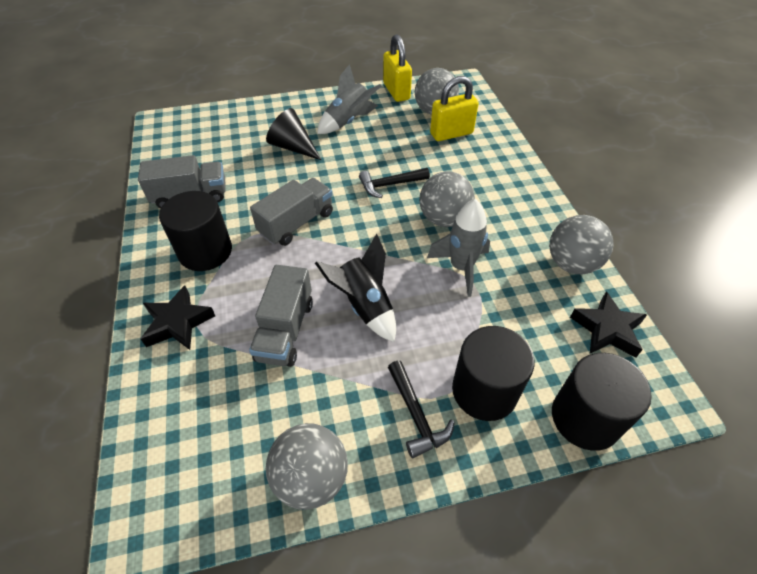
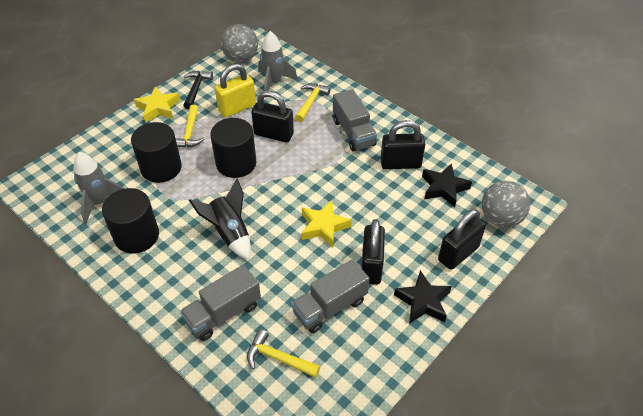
black cone: 1 -> 0
black hammer: 2 -> 1
black padlock: 0 -> 4
grey ball: 4 -> 2
yellow hammer: 0 -> 3
yellow padlock: 2 -> 1
yellow star: 0 -> 2

